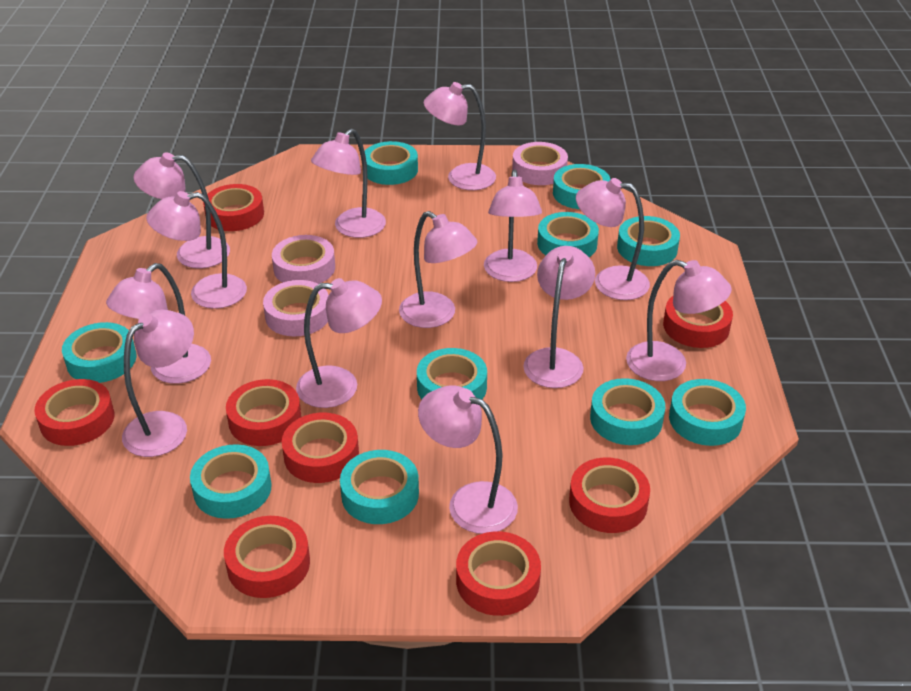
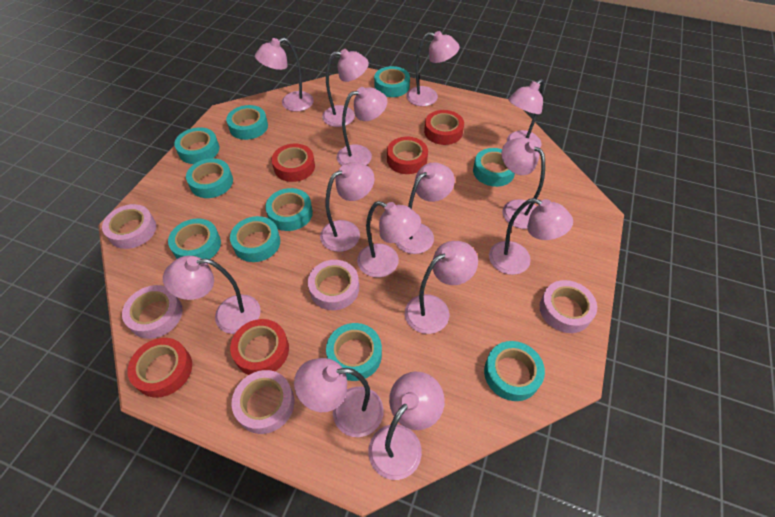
pink lamp: 13 -> 14
pink tape: 3 -> 5
red tape: 8 -> 5

